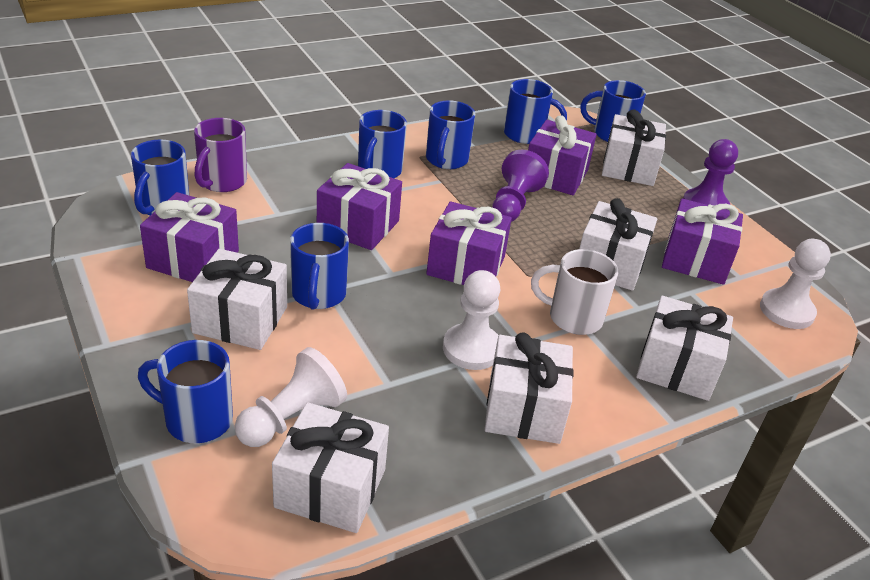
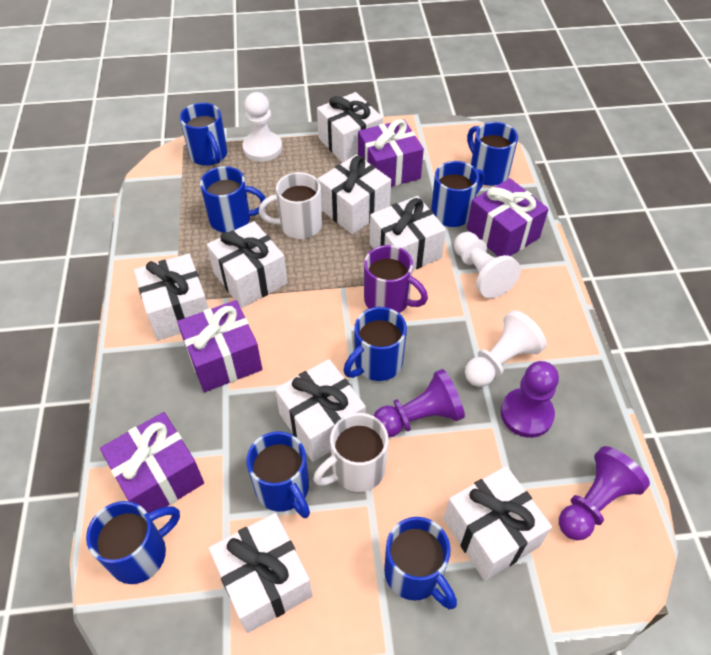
blue mug: 7 -> 8
purple gift: 5 -> 4
purple pawn: 2 -> 3
white gift: 6 -> 8
white mug: 1 -> 2

